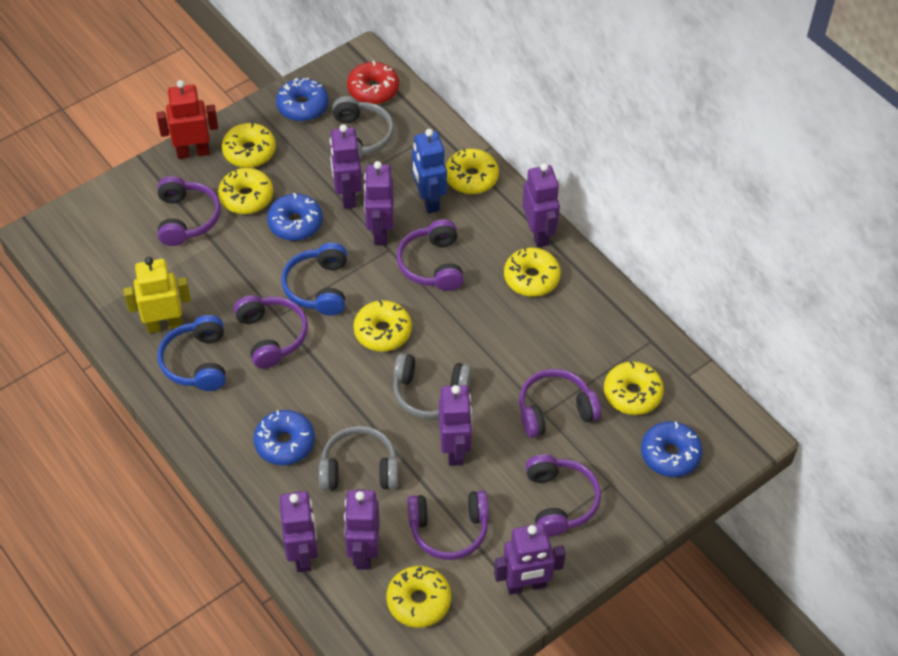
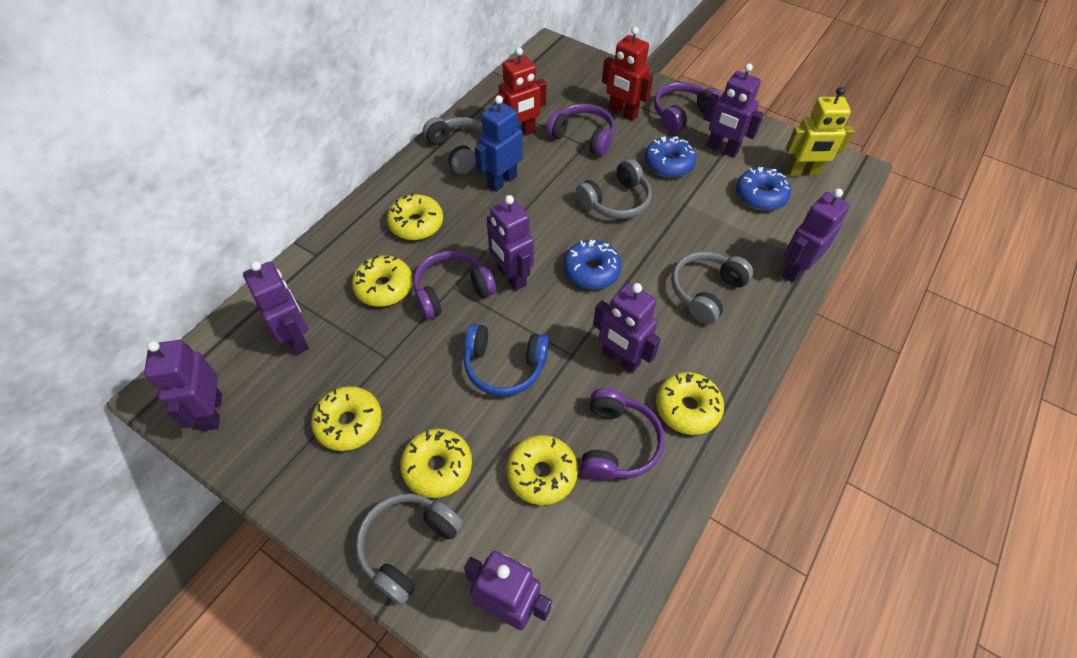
blue donut: 4 -> 3
blue headphones: 2 -> 1
grey headphones: 3 -> 4
purple headphones: 6 -> 4
red donut: 1 -> 0
red robot: 1 -> 2
yellow donut: 7 -> 6

